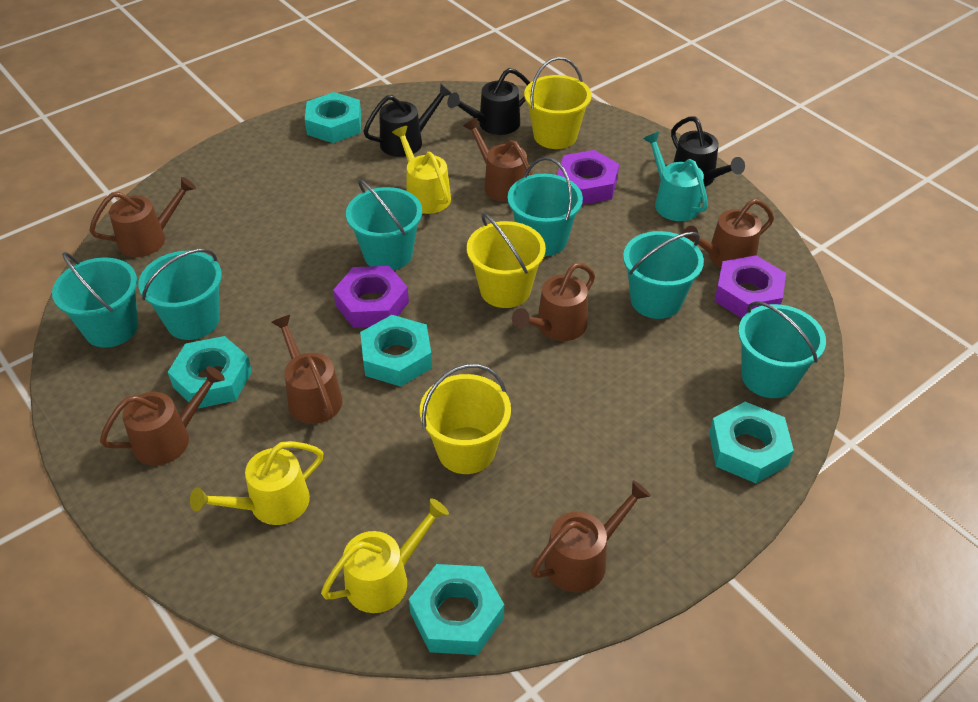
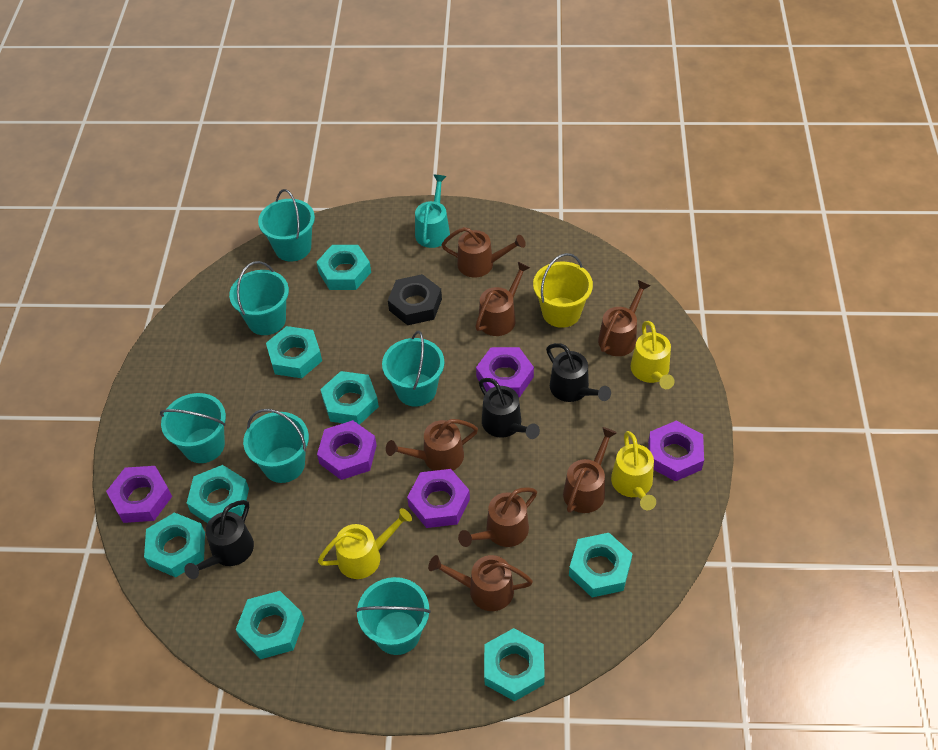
black nut: 0 -> 1
purple nut: 3 -> 5
turquoise nut: 5 -> 8
yellow bucket: 3 -> 1

